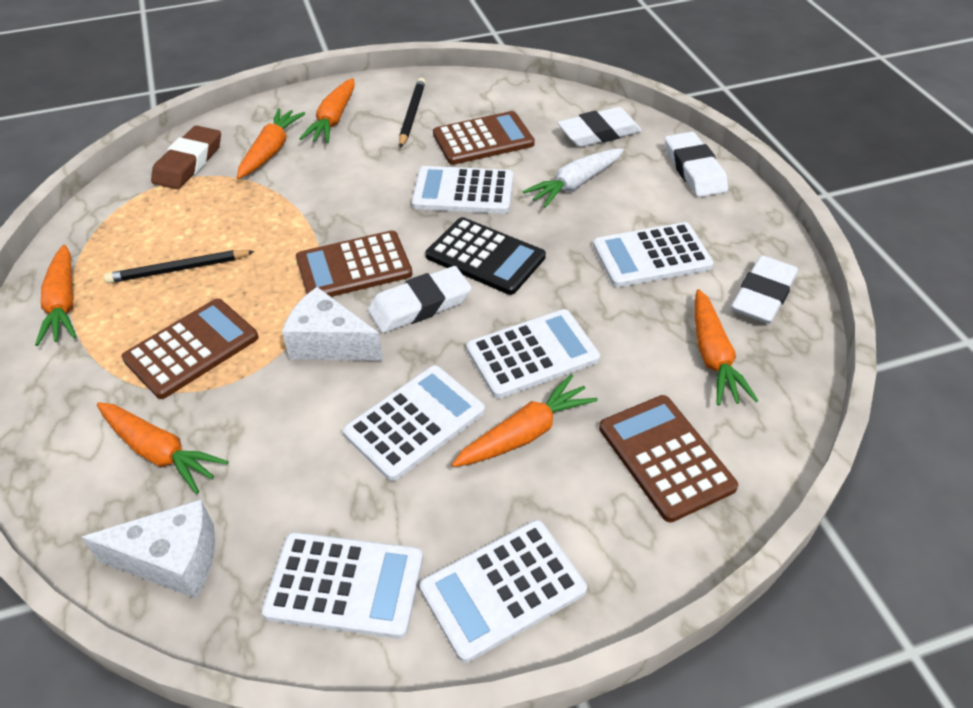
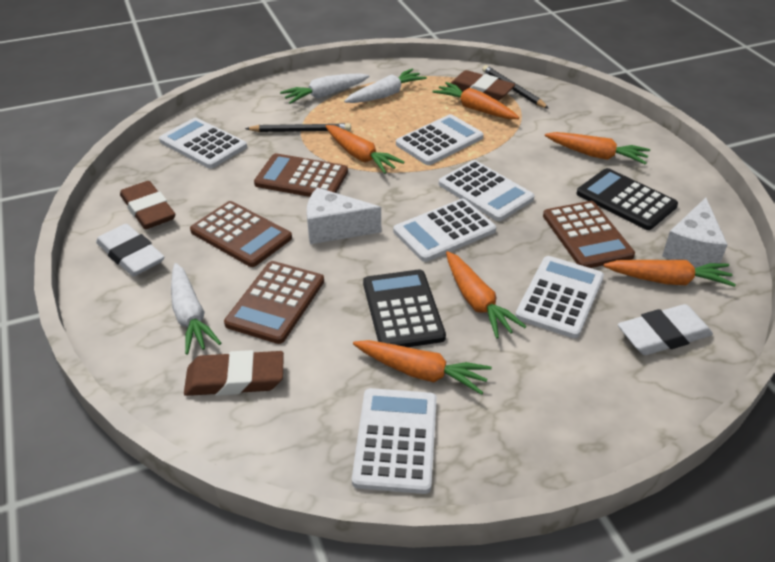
black calculator: 1 -> 2
brown eraser: 1 -> 3
white carrot: 1 -> 3
white eraser: 4 -> 2

